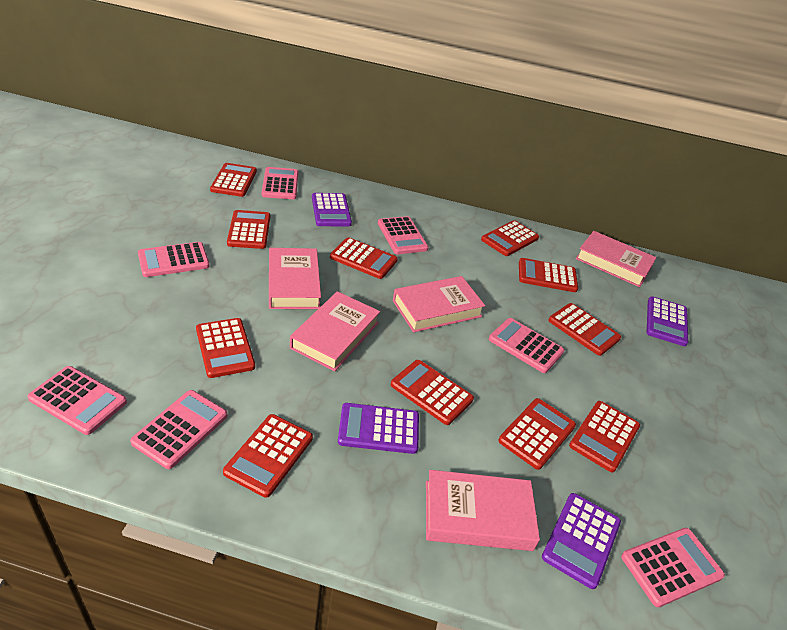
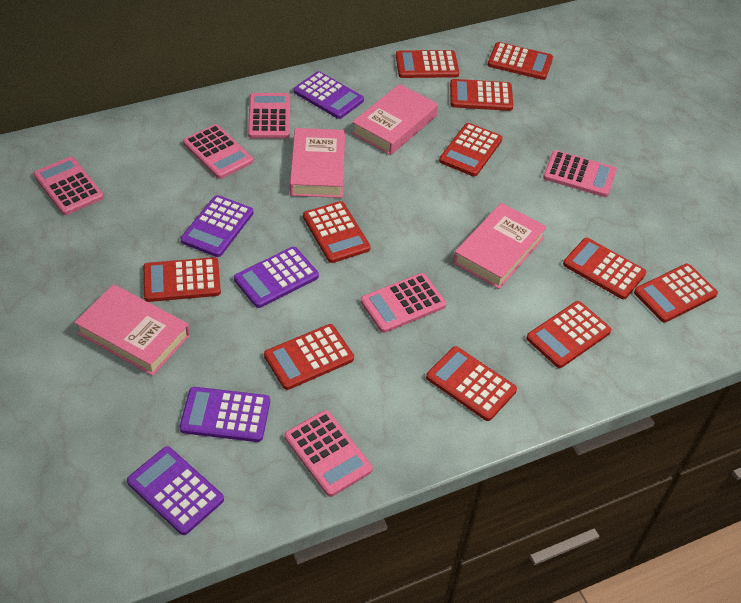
pink book: 5 -> 4
pink calculator: 7 -> 6
purple calculator: 4 -> 5

